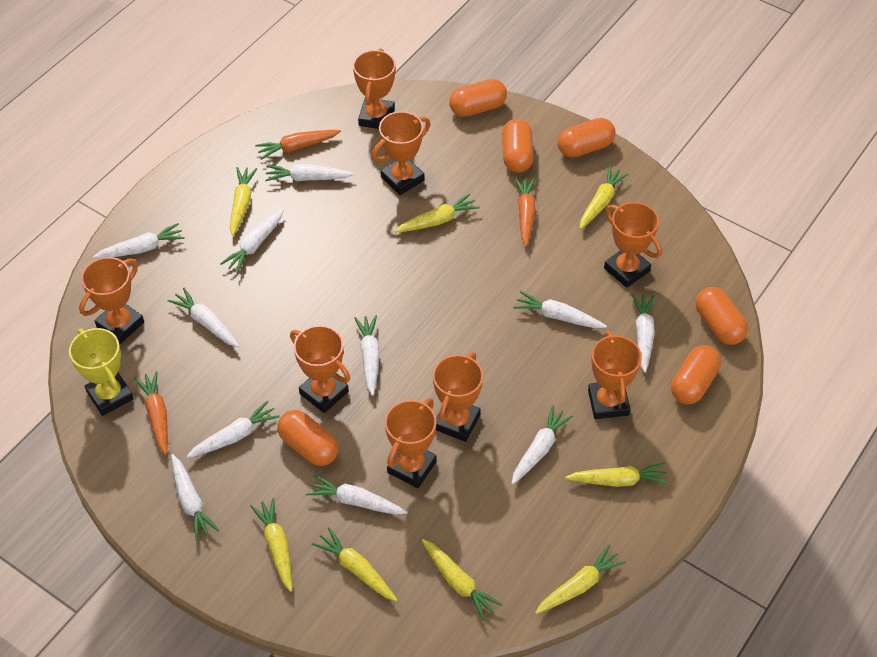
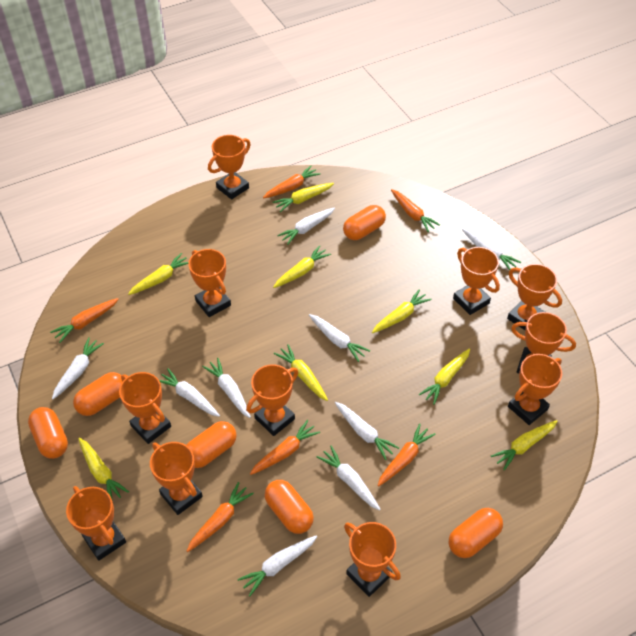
orange carrot: 3 -> 6
orange trophy: 8 -> 11
white carrot: 11 -> 9
yellow trophy: 1 -> 0

